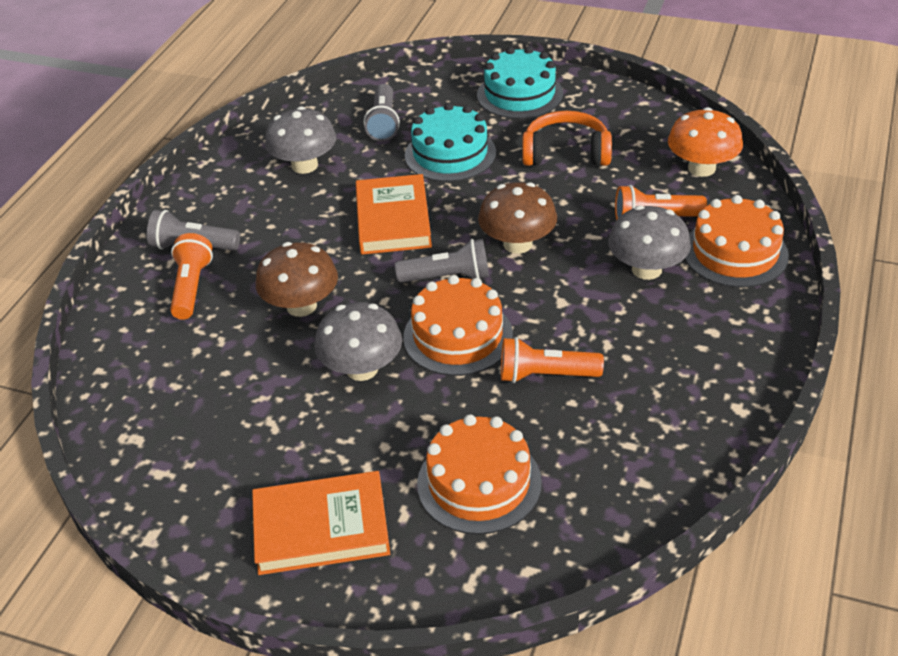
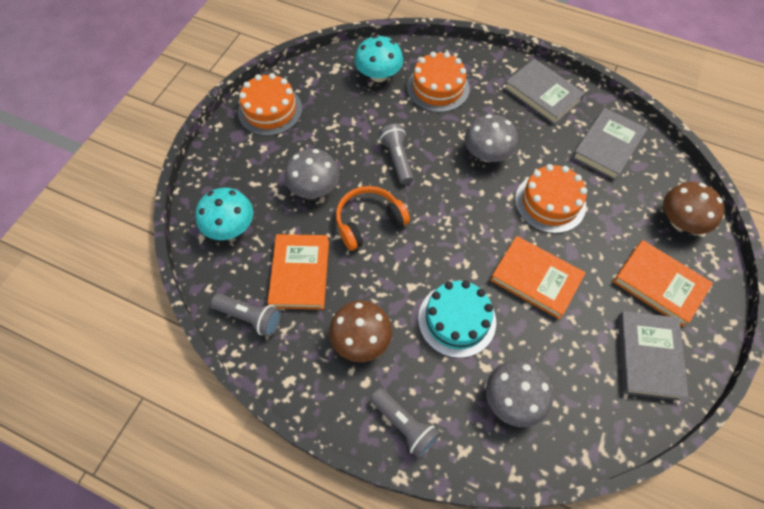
grey book: 0 -> 3
orange book: 2 -> 3
orange flashlight: 3 -> 0
orange mushroom: 1 -> 0
turquoise cake: 2 -> 1
turquoise mushroom: 0 -> 2

